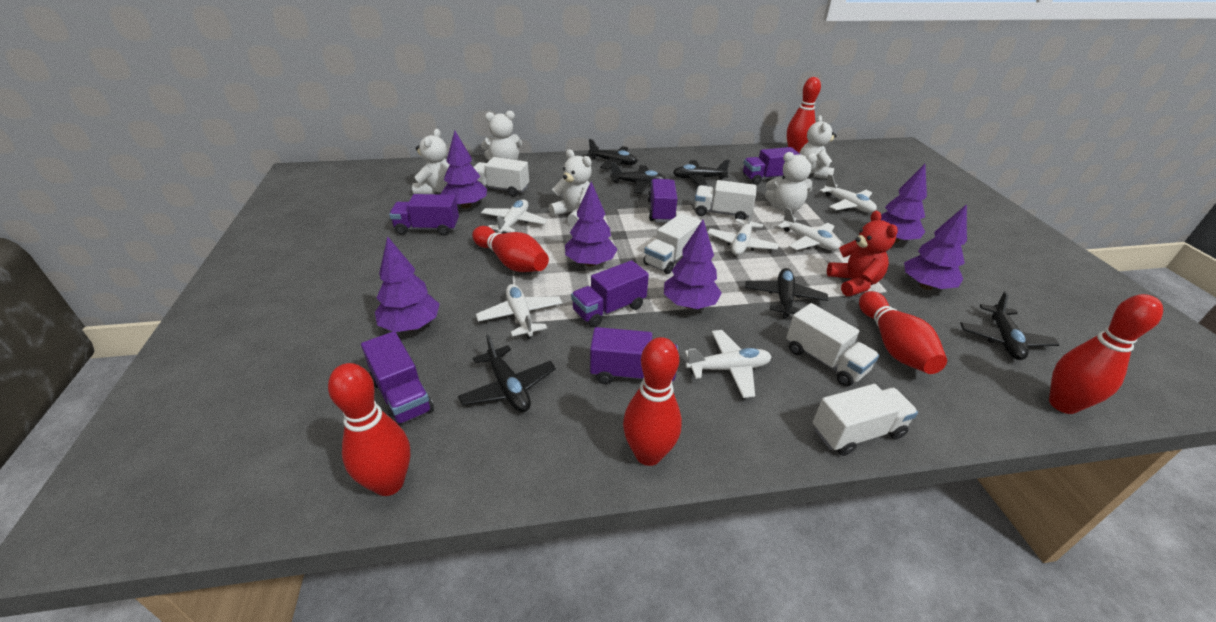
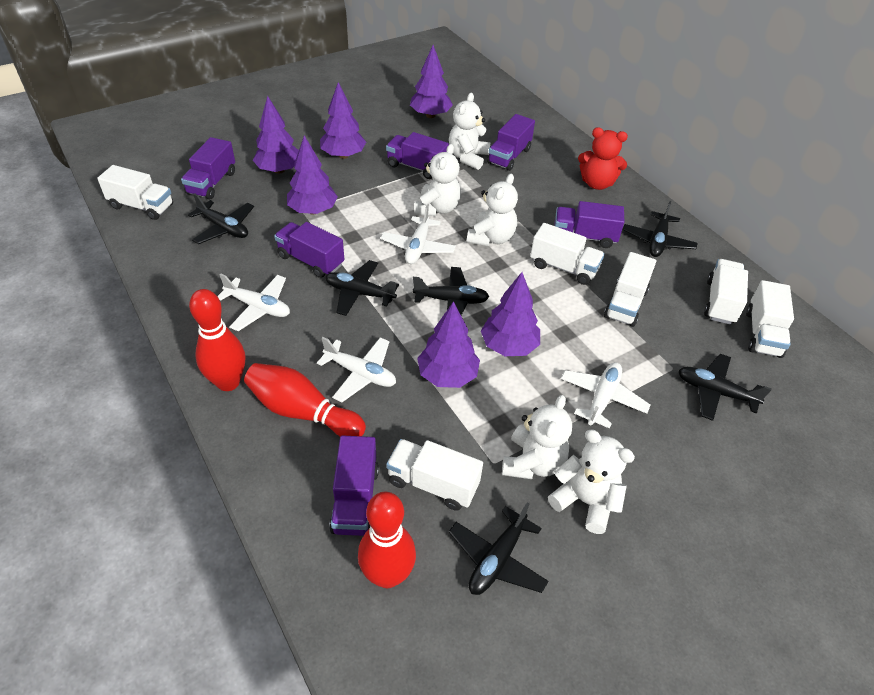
red bowling pin: 6 -> 3
white plane: 6 -> 4
white truck: 5 -> 6

